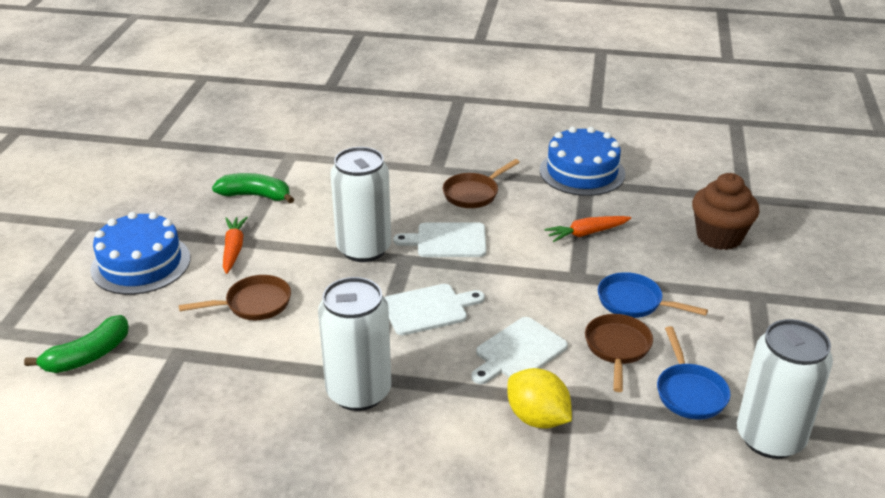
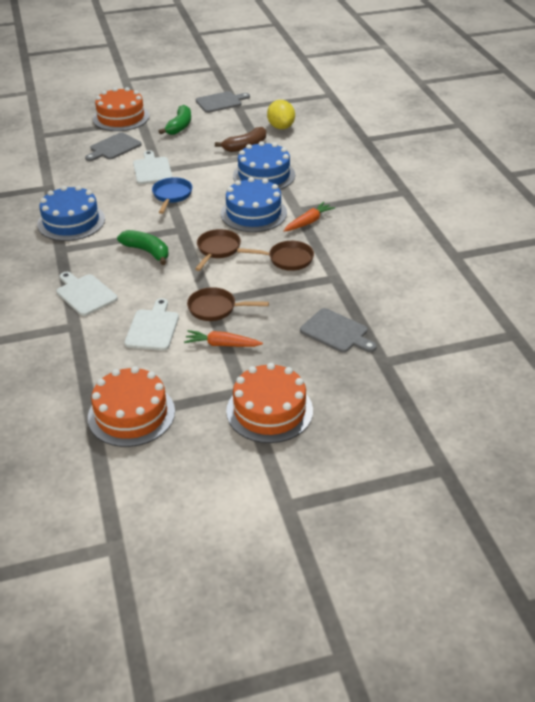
blue cake: 2 -> 3
blue pan: 2 -> 1
brown banana: 0 -> 1
brown cupcake: 1 -> 0
grey cutting board: 0 -> 3
orange cake: 0 -> 3
white can: 3 -> 0

